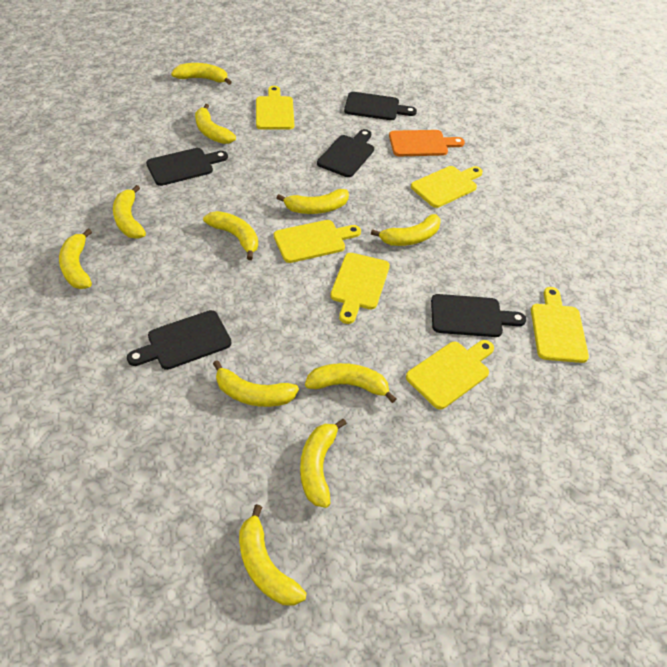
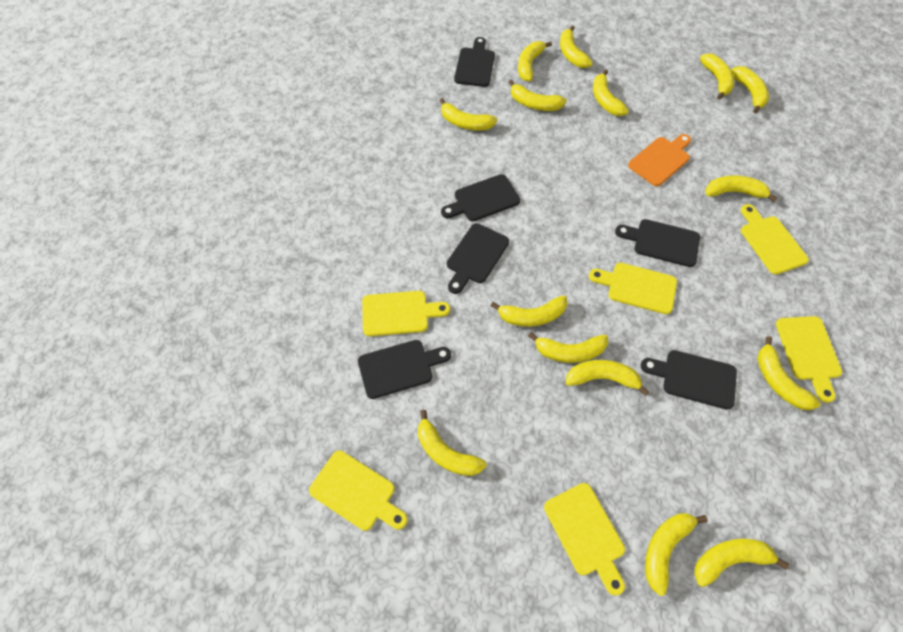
black cutting board: 5 -> 6
yellow banana: 11 -> 15

